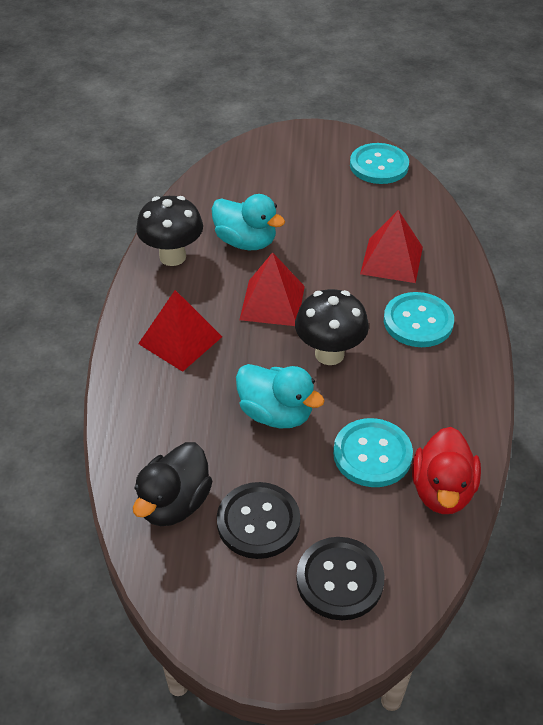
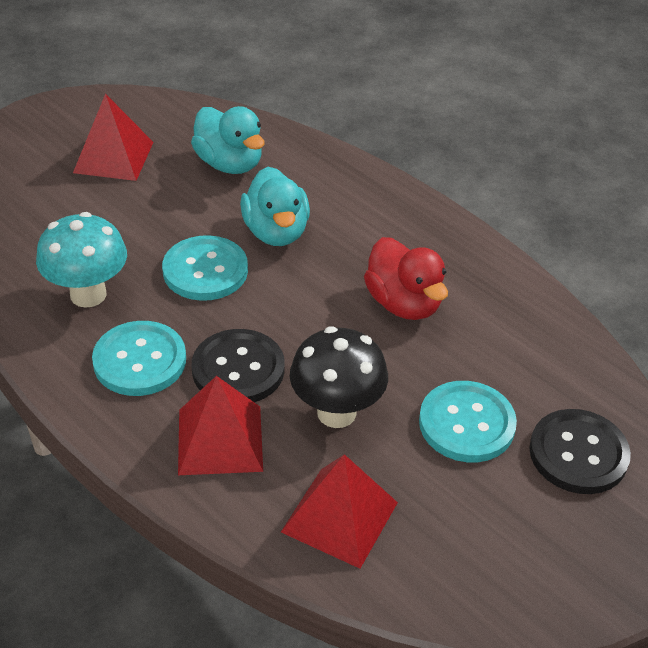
black duck: 1 -> 0
black mushroom: 2 -> 1
turquoise mushroom: 0 -> 1

